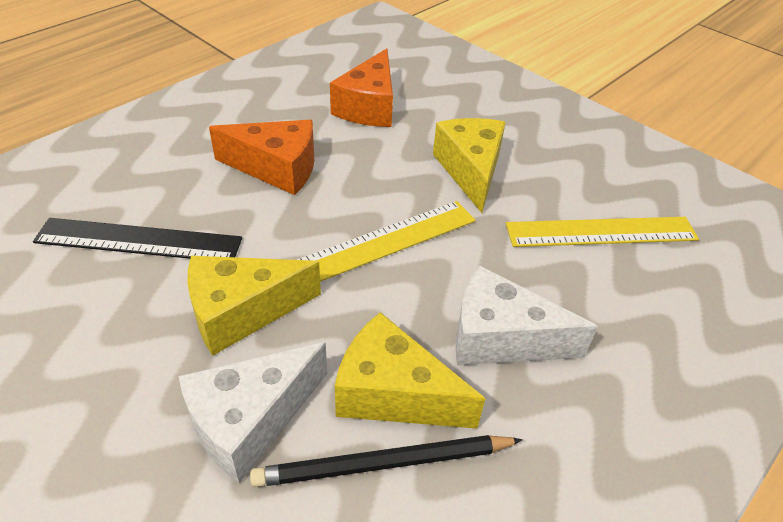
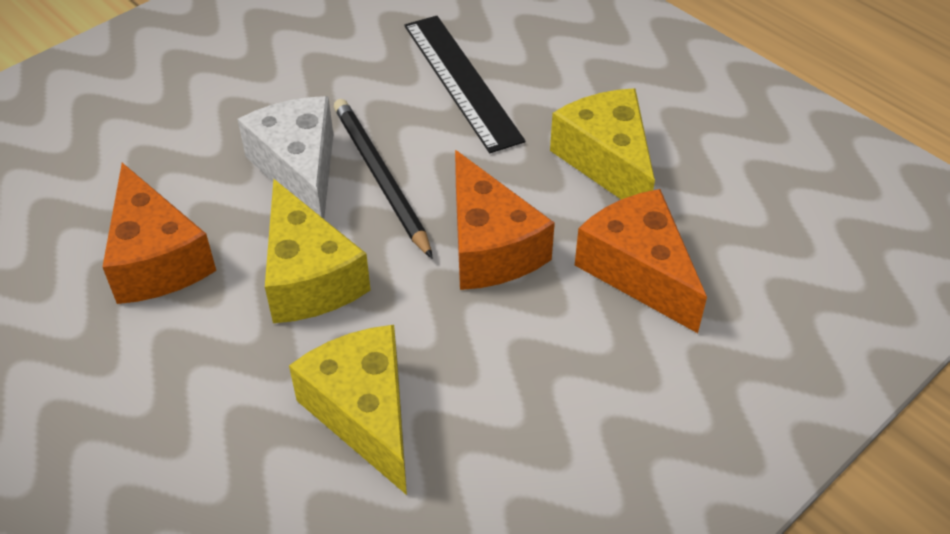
orange cheese: 2 -> 3
white cheese: 2 -> 1
yellow ruler: 2 -> 0

